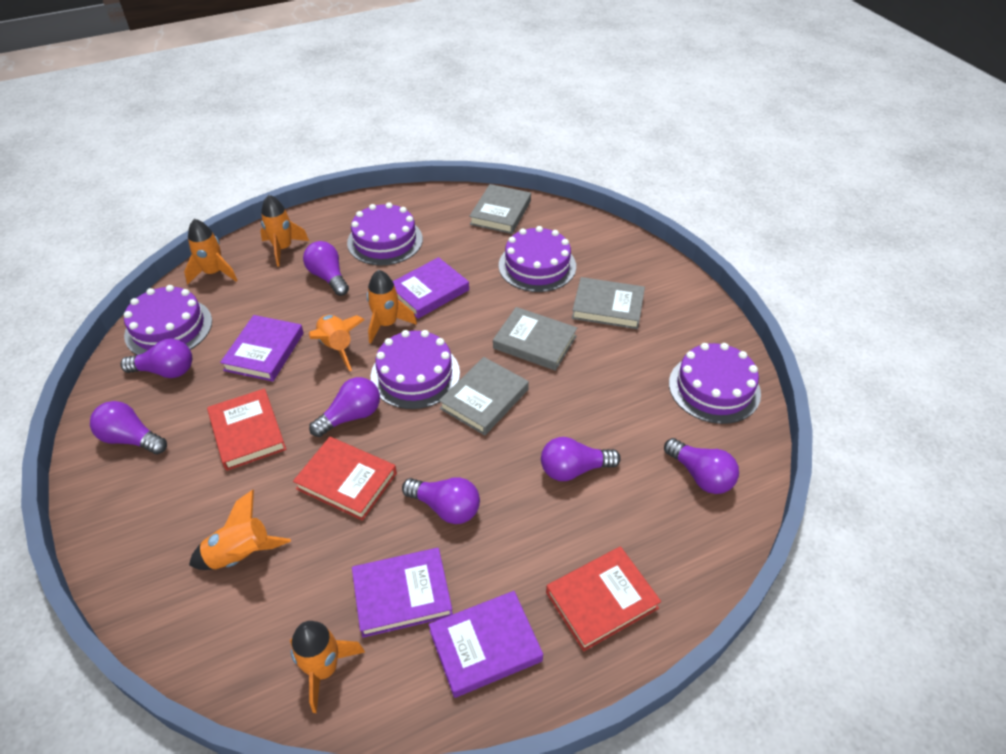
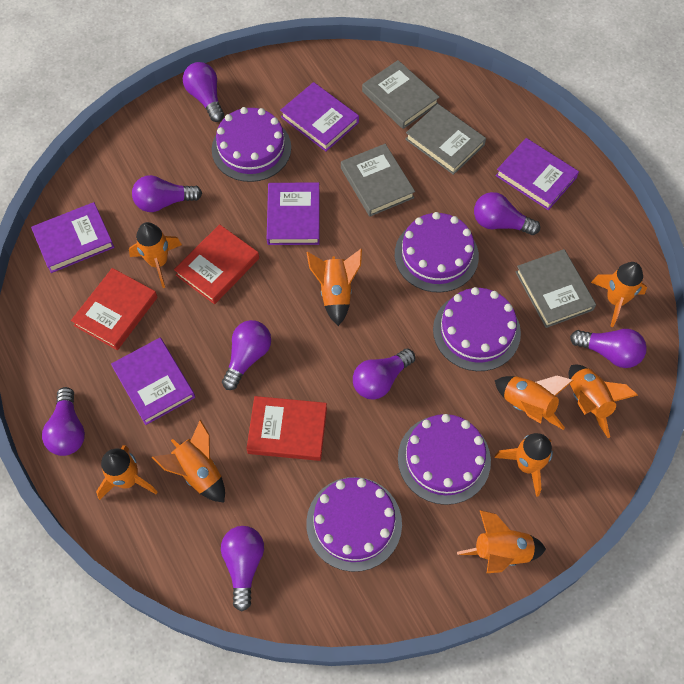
orange rocket: 6 -> 9
purple book: 4 -> 5
purple light bulb: 7 -> 8

